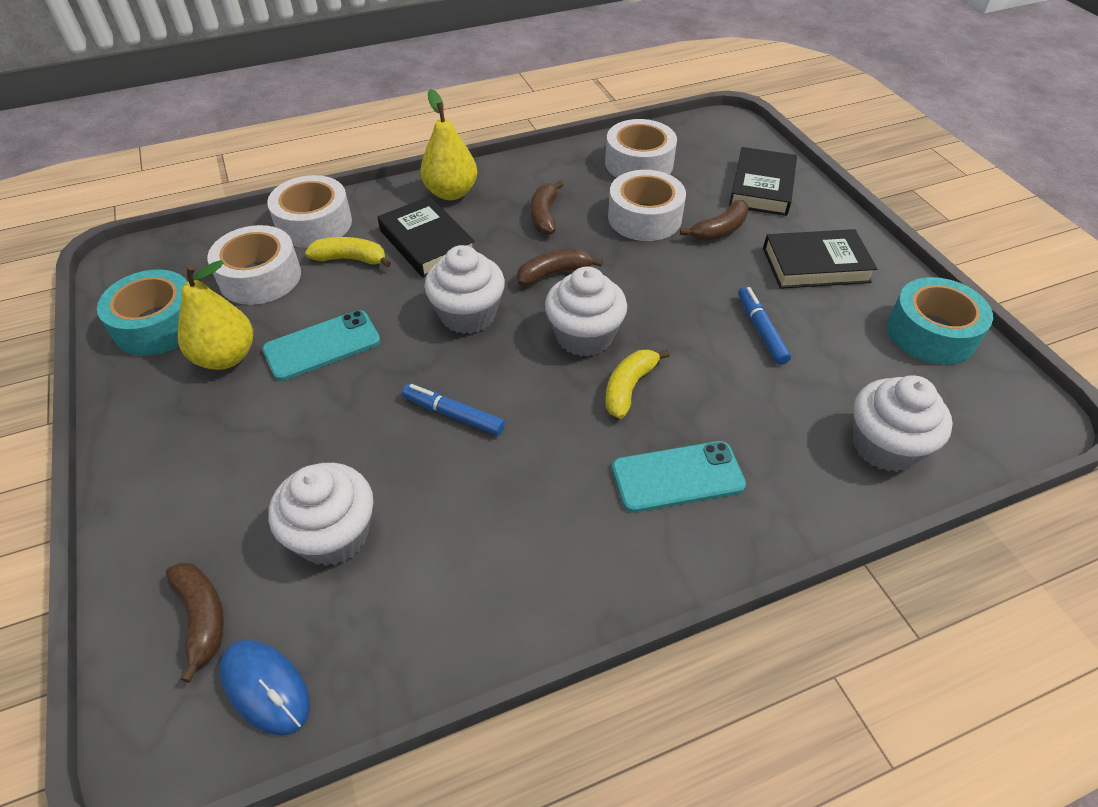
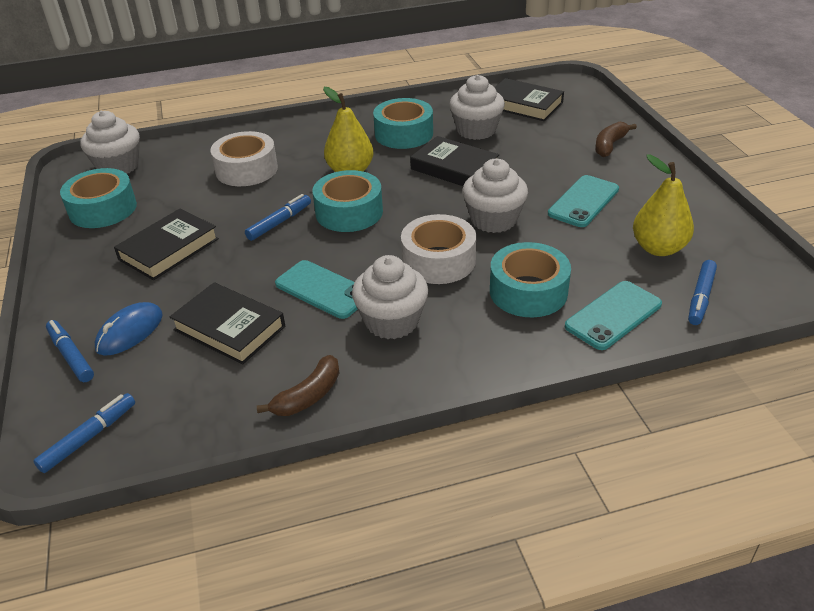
black book: 3 -> 4
blue marker: 2 -> 4
brown banana: 4 -> 2
turquoise phone: 2 -> 3
turquoise tape: 2 -> 4
white tape: 4 -> 2
yellow banana: 2 -> 0

